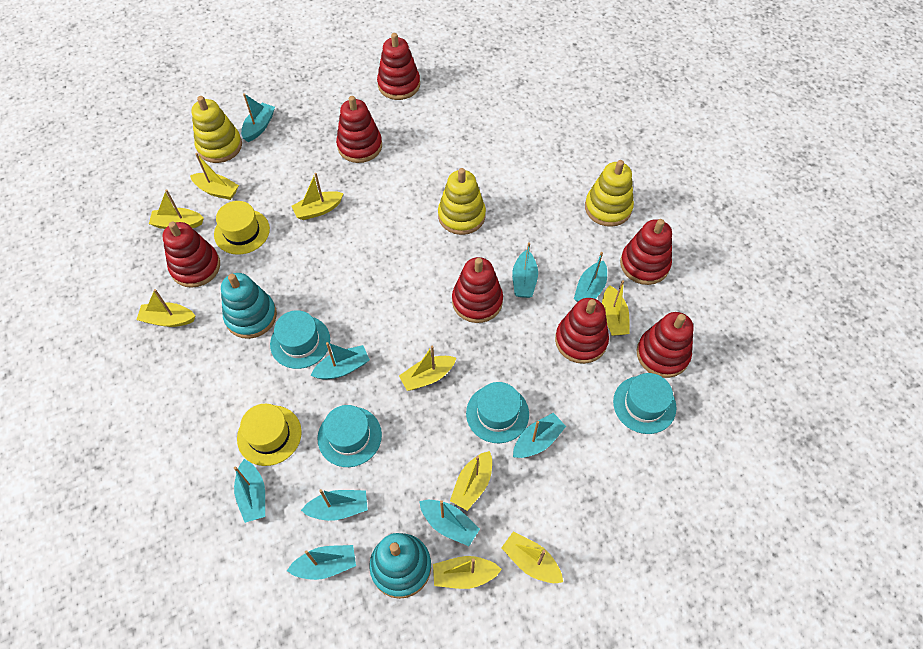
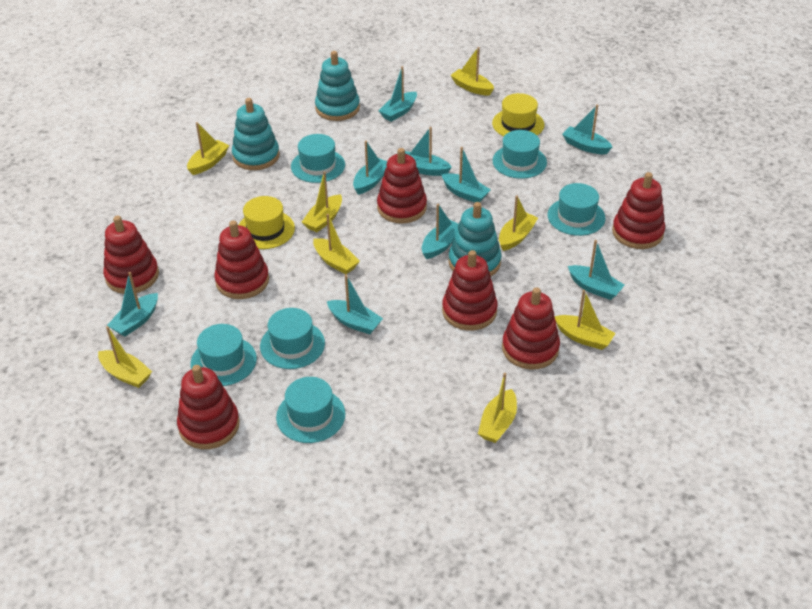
turquoise hat: 4 -> 6
turquoise stacking toy: 2 -> 3
yellow boat: 9 -> 8
yellow stacking toy: 3 -> 0

